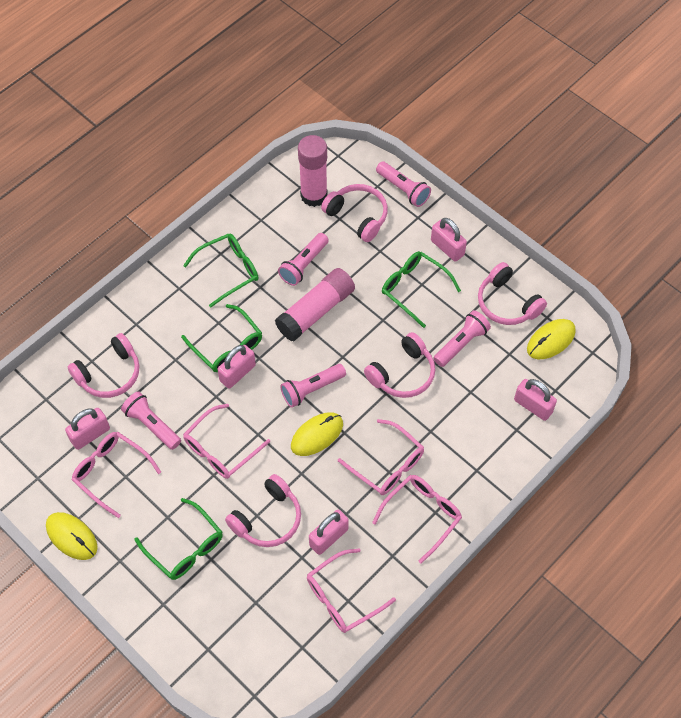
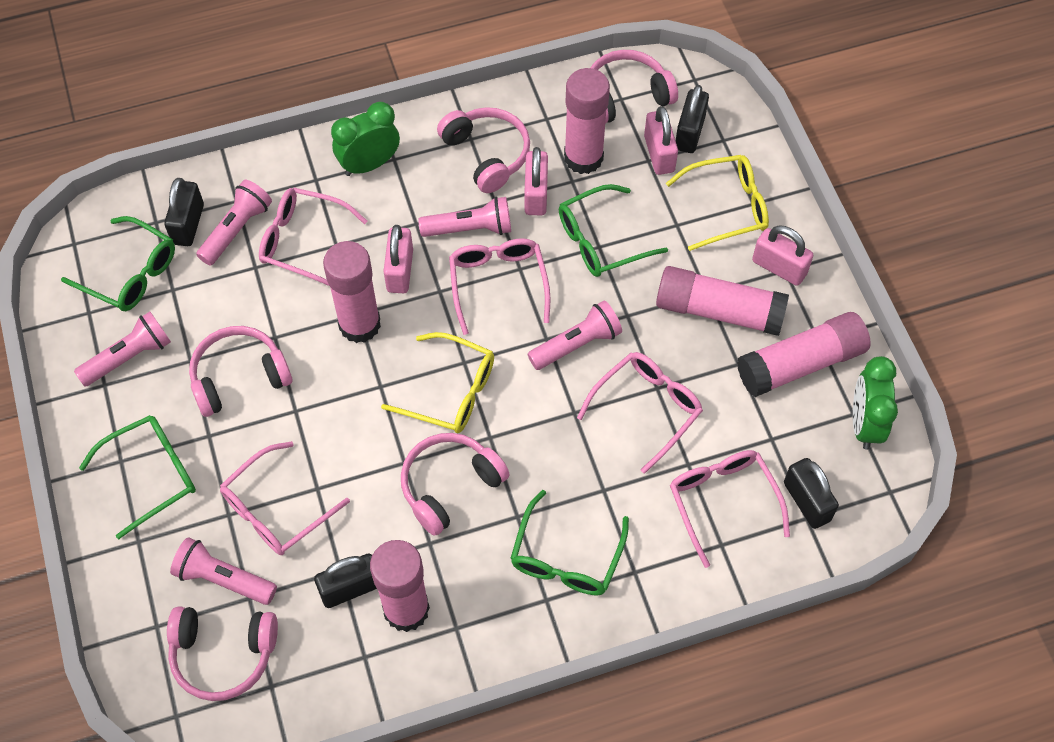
black padlock: 0 -> 4
green clock: 0 -> 2
pink glue stick: 2 -> 5
pink padlock: 5 -> 4
yellow glasses: 0 -> 2
yellow mouse: 3 -> 0

